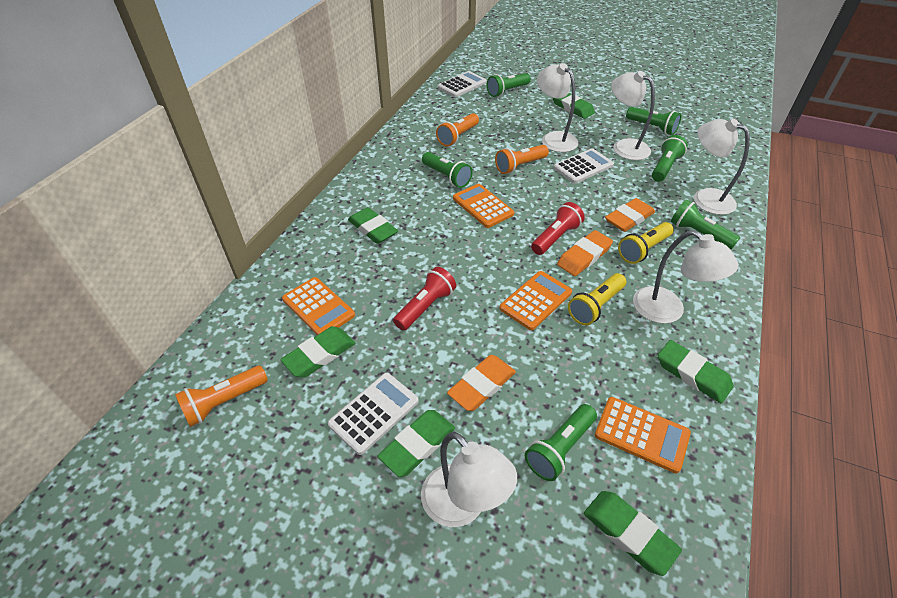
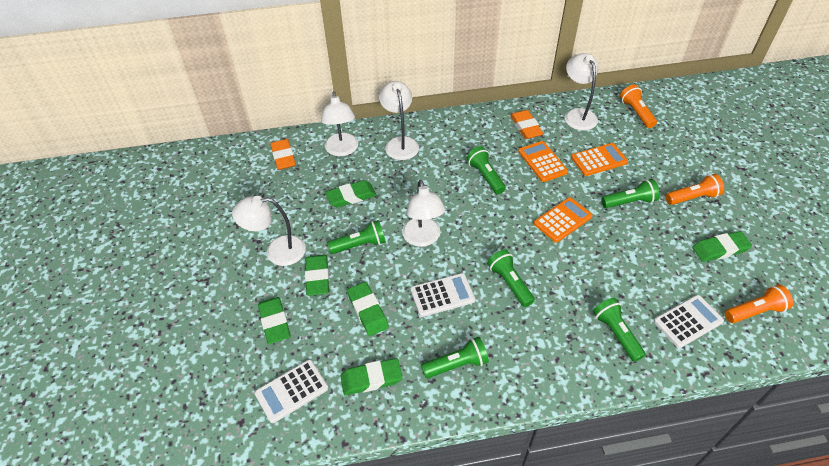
orange calculator: 4 -> 3
orange eraser: 3 -> 2
red flashlight: 2 -> 0
yellow flashlight: 2 -> 0

